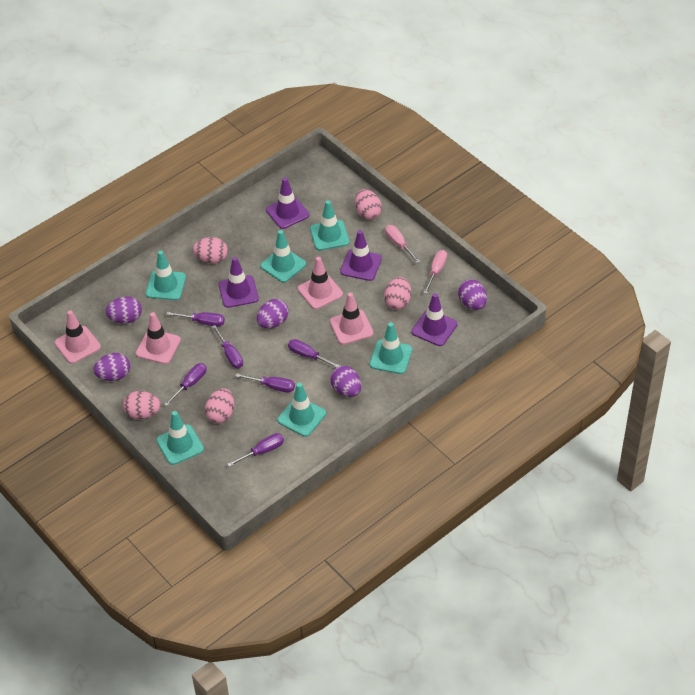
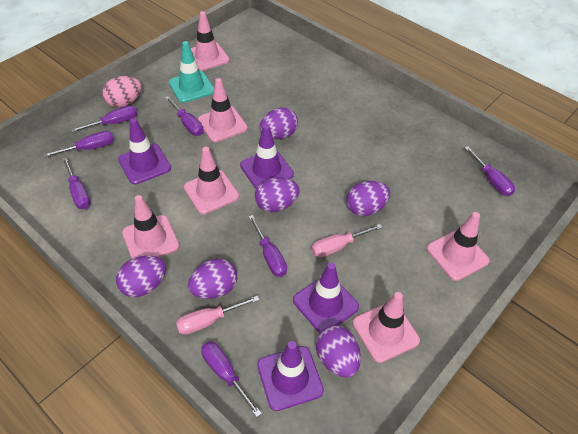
pink egg: 5 -> 1
pink traffic cone: 4 -> 6
purple egg: 5 -> 6
purple screwdriver: 6 -> 7
turquoise traffic cone: 6 -> 1

